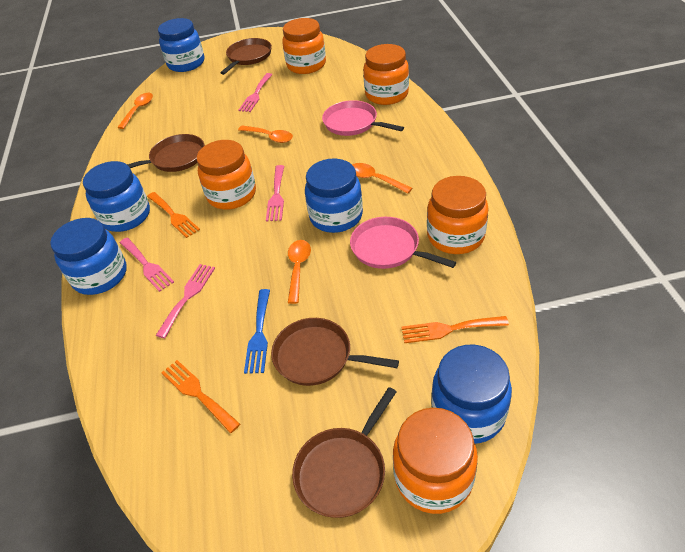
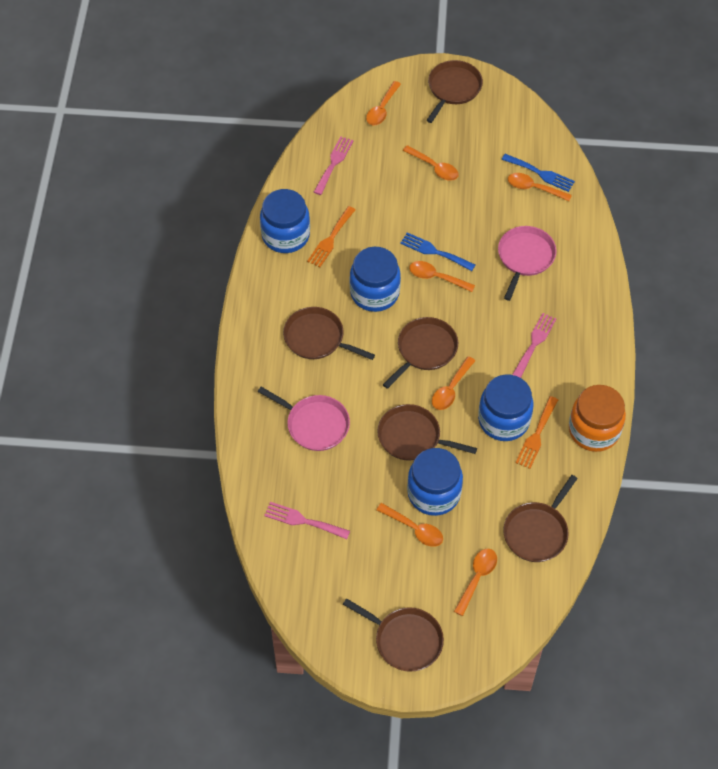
blue fork: 1 -> 2
blue jar: 5 -> 4
brown pan: 4 -> 6
orange fork: 3 -> 2
orange jar: 5 -> 1
orange spoon: 4 -> 7
pink fork: 4 -> 3

